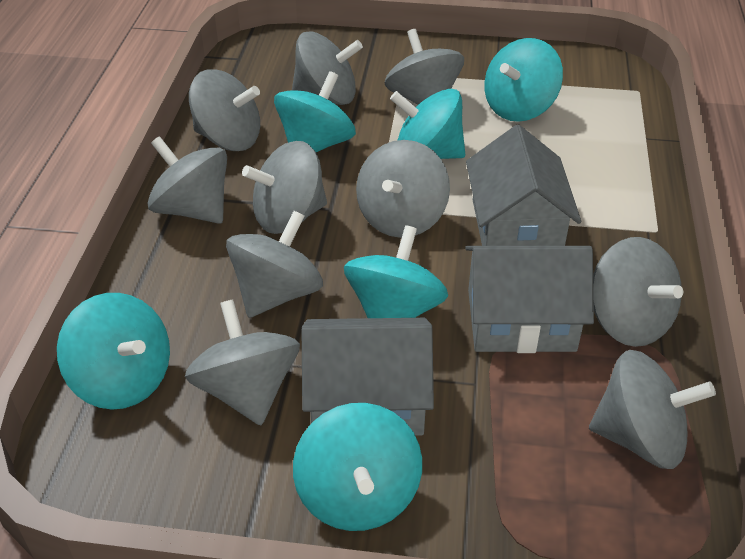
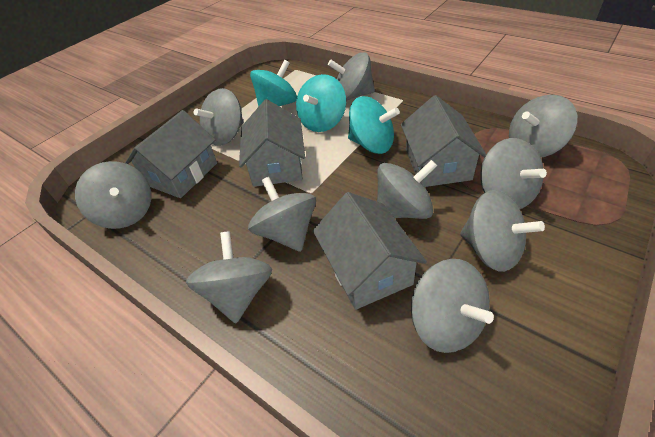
grey house: 3 -> 4
turquoise spinning top: 6 -> 3

